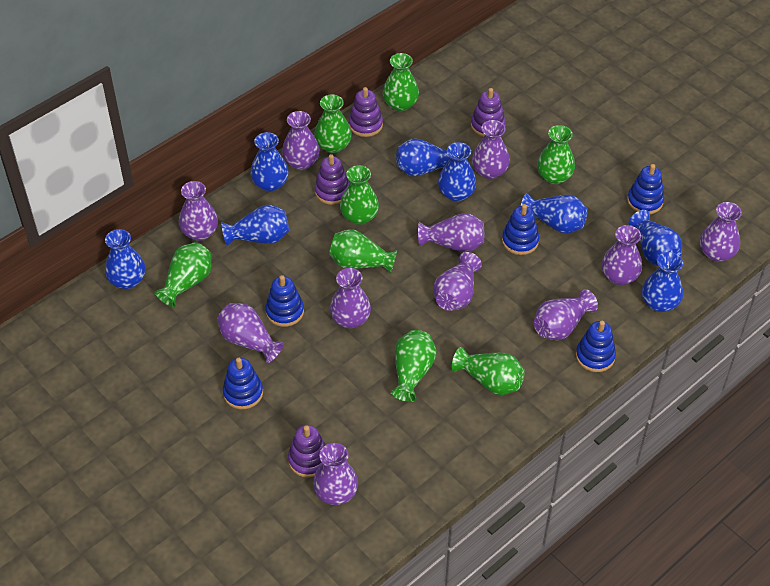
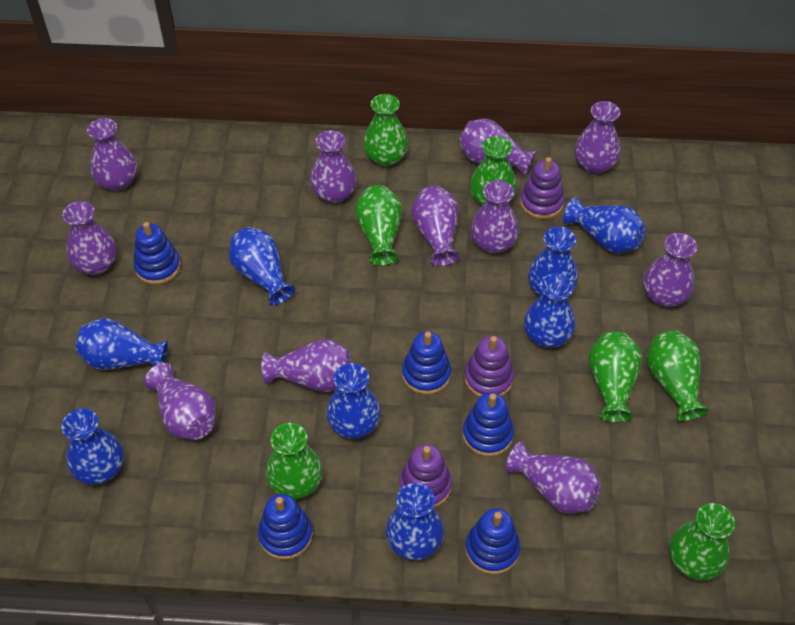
green vase: 8 -> 7
purple stacking toy: 4 -> 3

